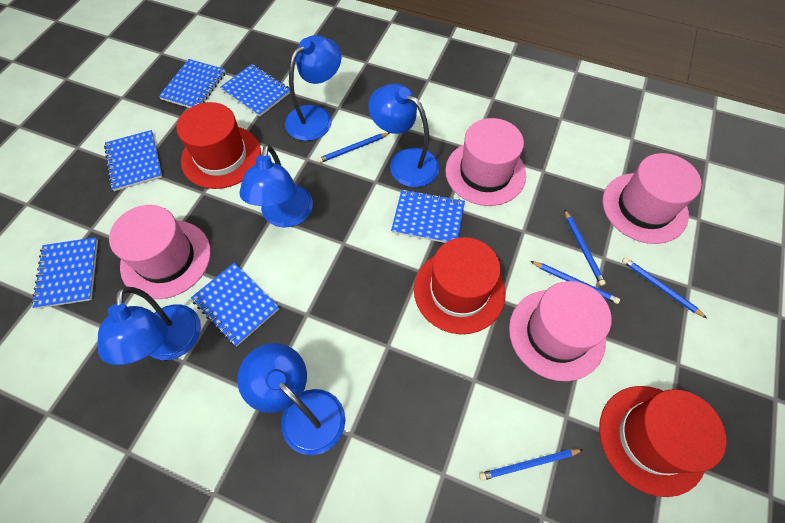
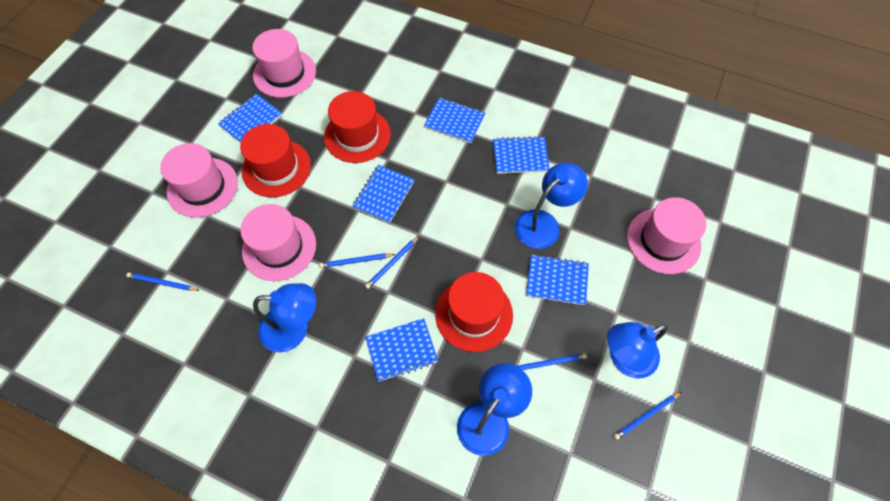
blue lamp: 5 -> 4

